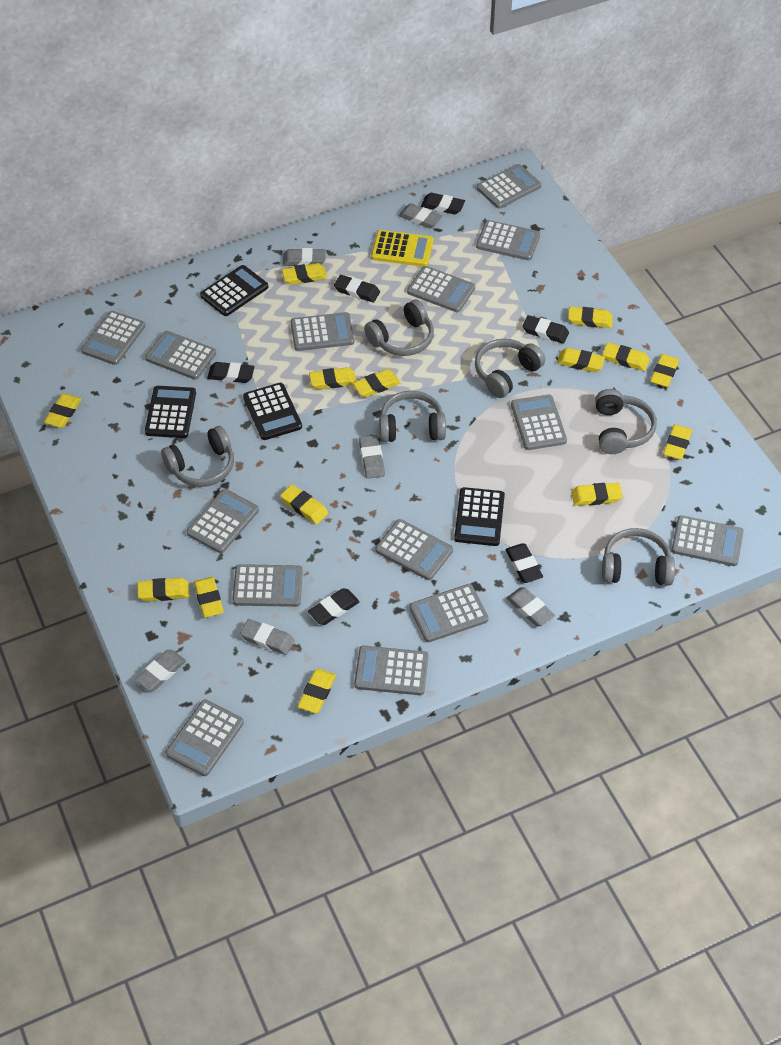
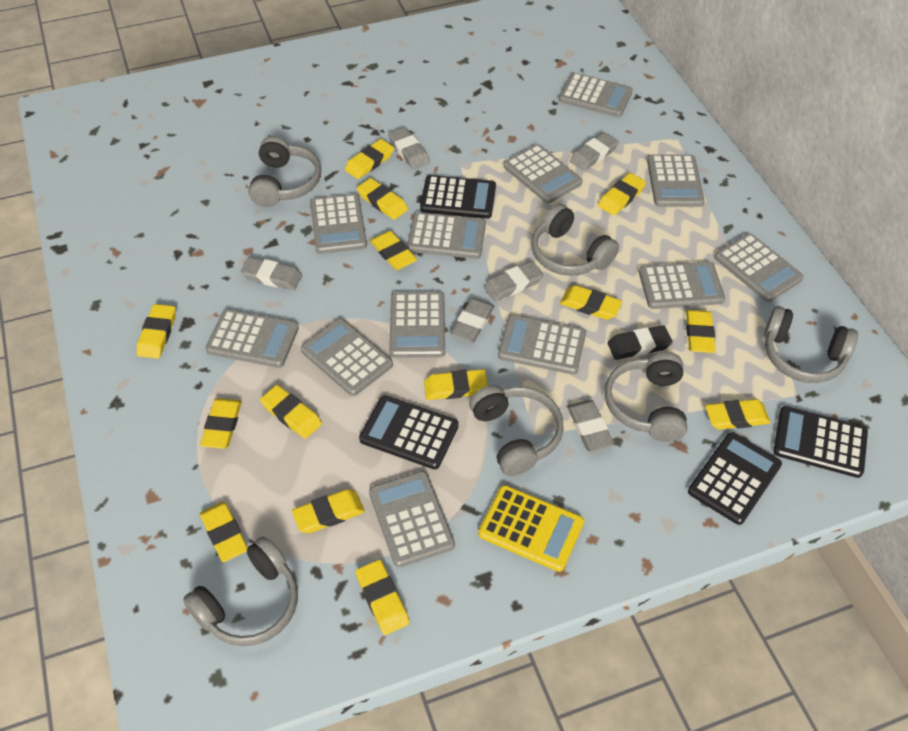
black eraser: 6 -> 1
grey calculator: 14 -> 12

